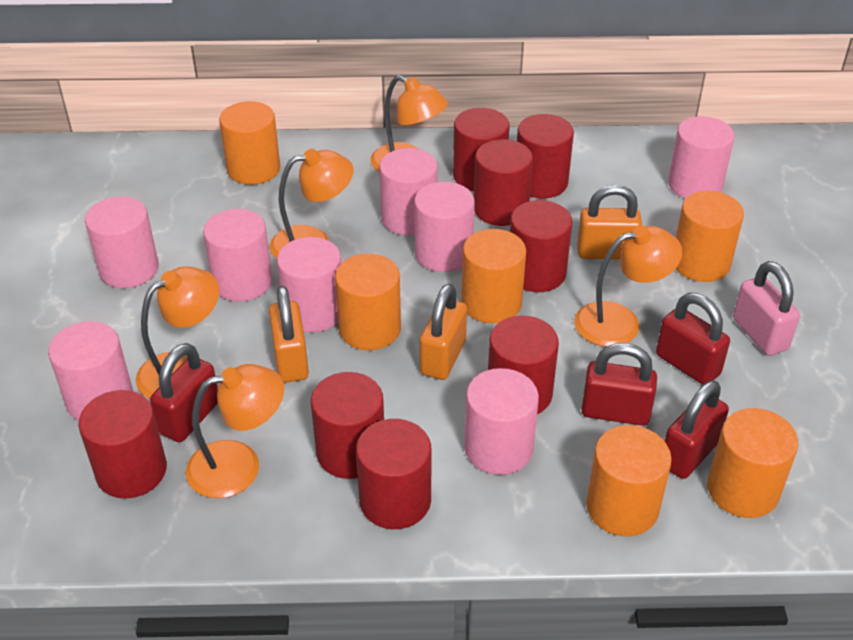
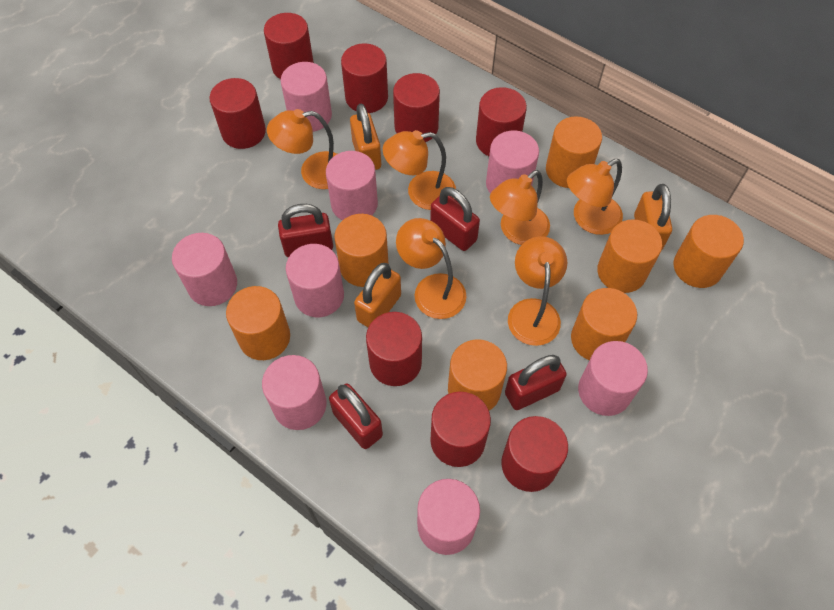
orange cylinder: 6 -> 7
orange lamp: 5 -> 6
pink padlock: 1 -> 0

